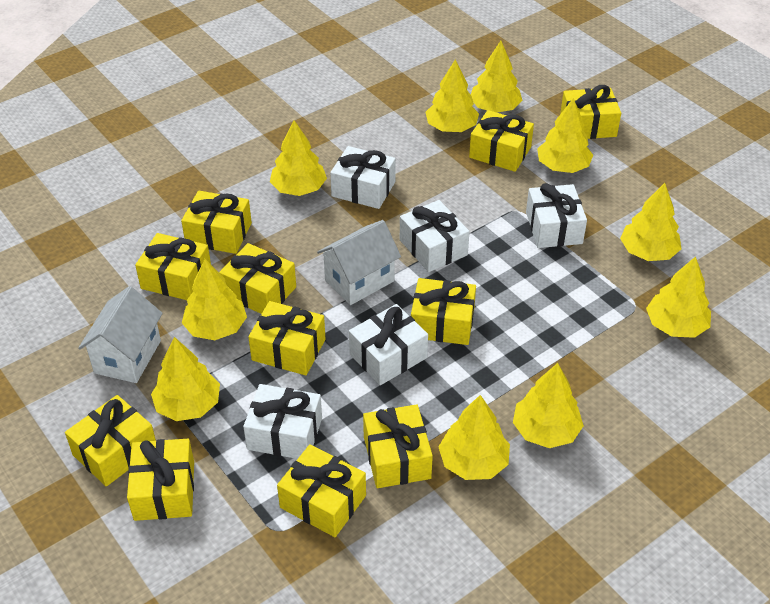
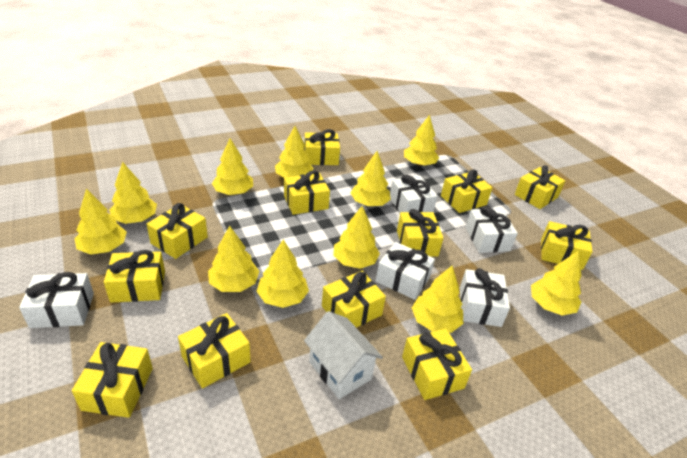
white house: 2 -> 1
yellow gift: 11 -> 12
yellow tree: 10 -> 11

